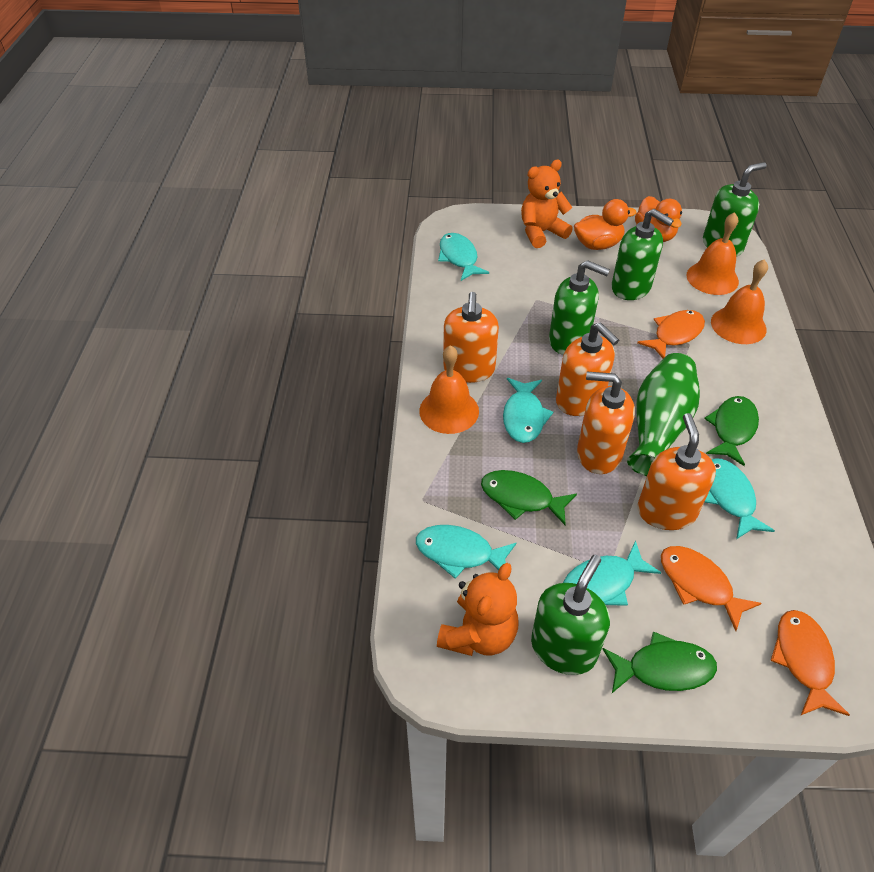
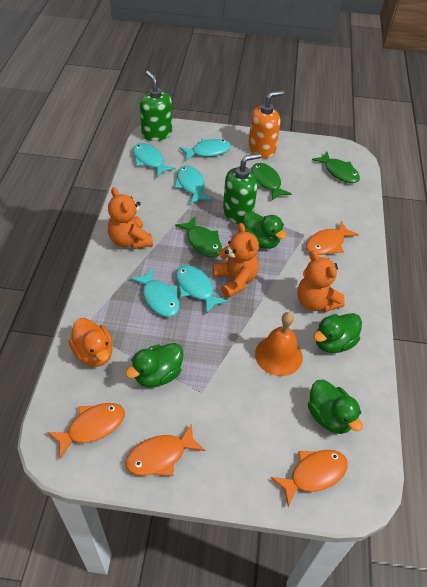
green duck: 0 -> 4
green soap dispenser: 4 -> 2
green vase: 1 -> 0
orange bell: 3 -> 1
orange duck: 2 -> 1
orange fish: 3 -> 4
orange soap dispenser: 4 -> 1
orange teddy bear: 2 -> 3

